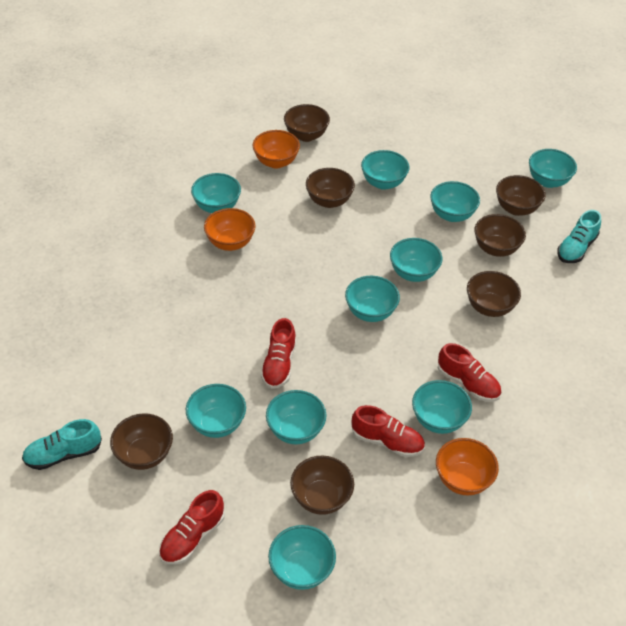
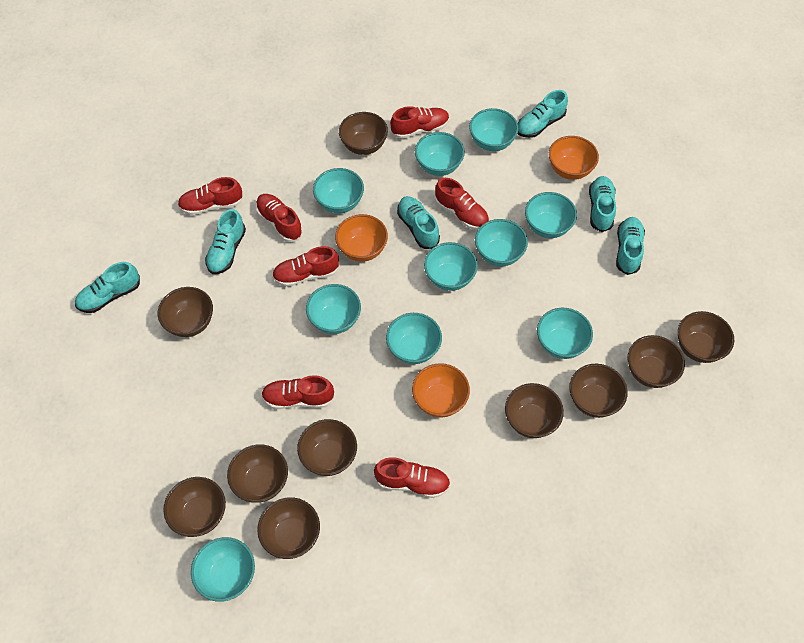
brown bowl: 7 -> 10
red shoe: 4 -> 7
turquoise shoe: 2 -> 6

